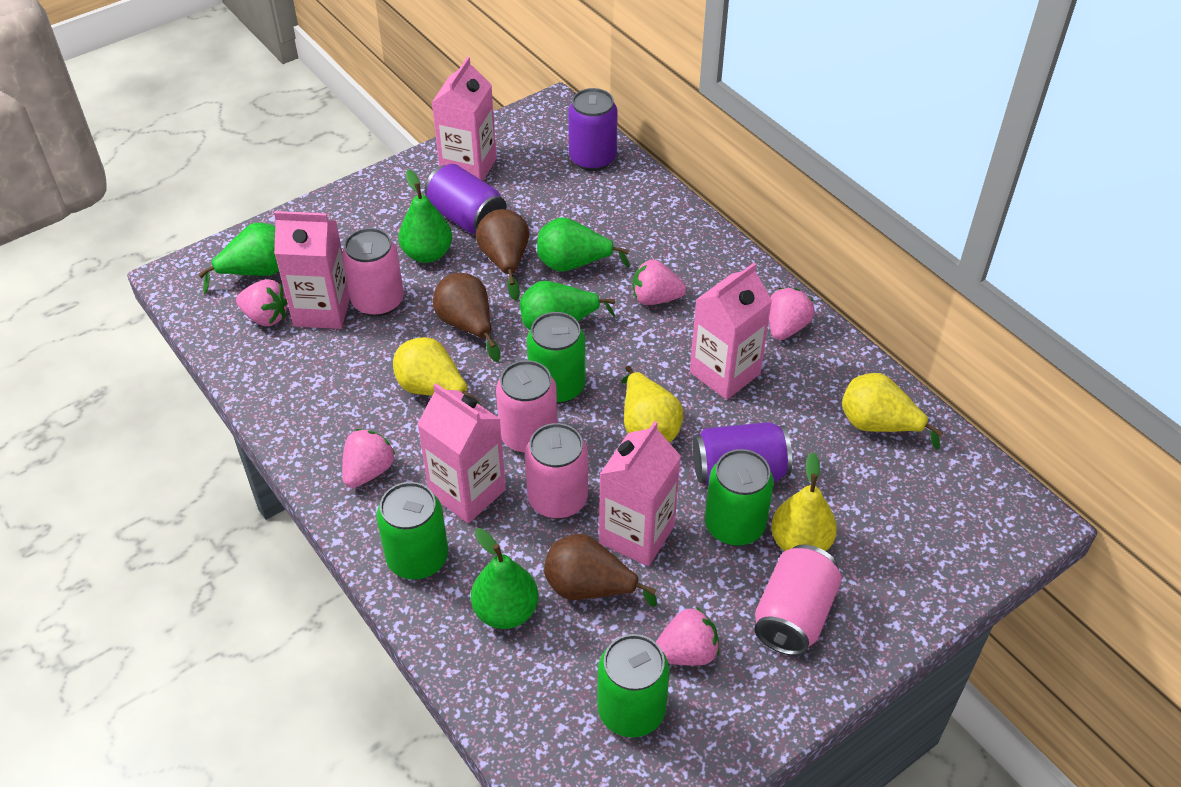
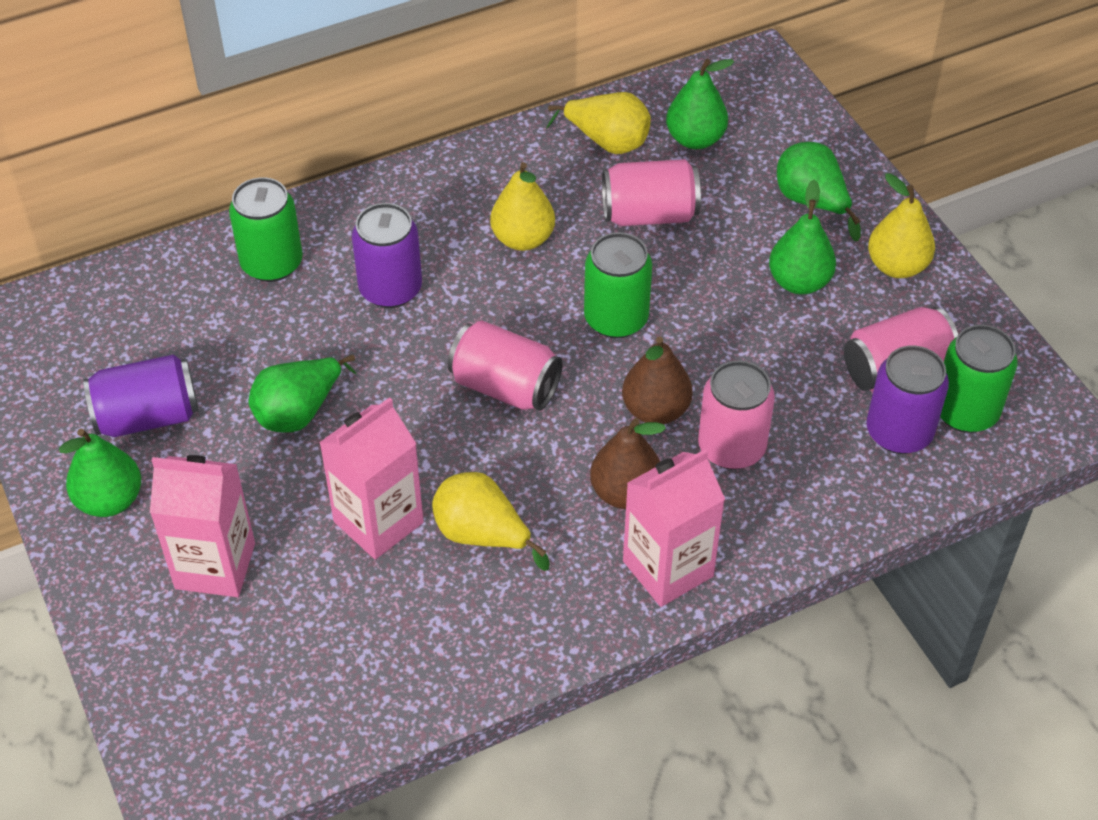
brown pear: 3 -> 2
green can: 4 -> 3
pink carton: 5 -> 3
pink strawberry: 5 -> 0

